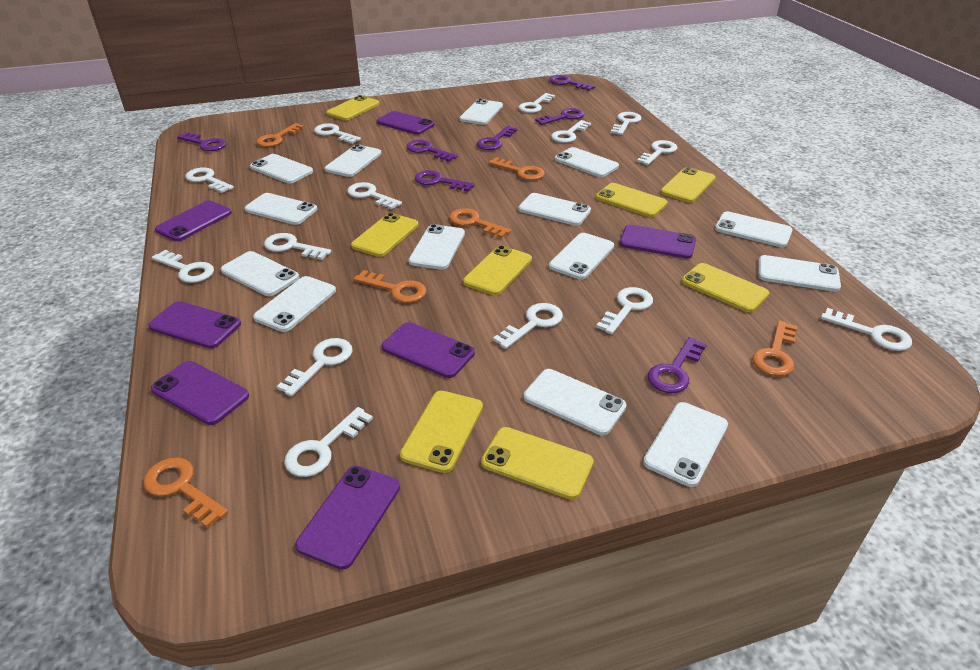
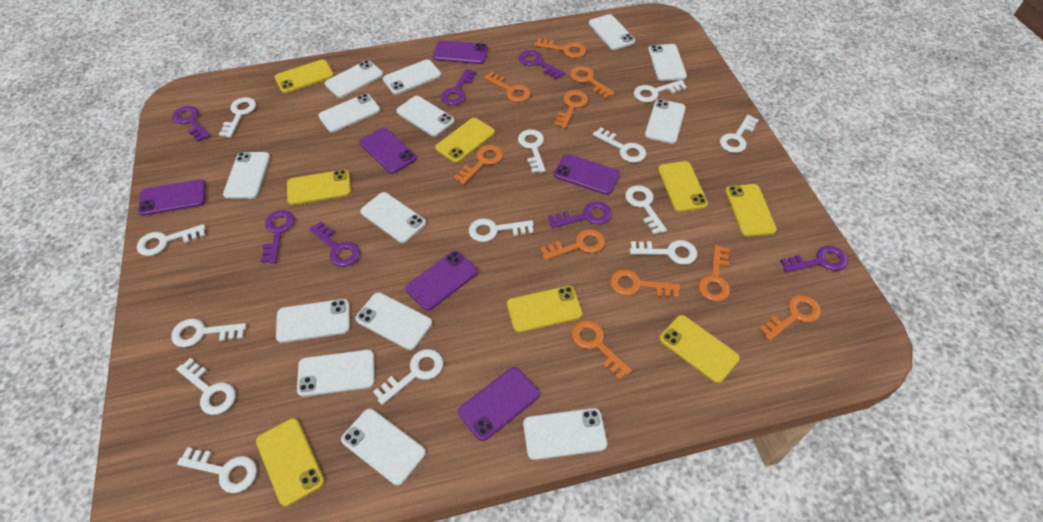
orange key: 6 -> 10
purple phone: 7 -> 6
white key: 14 -> 13

